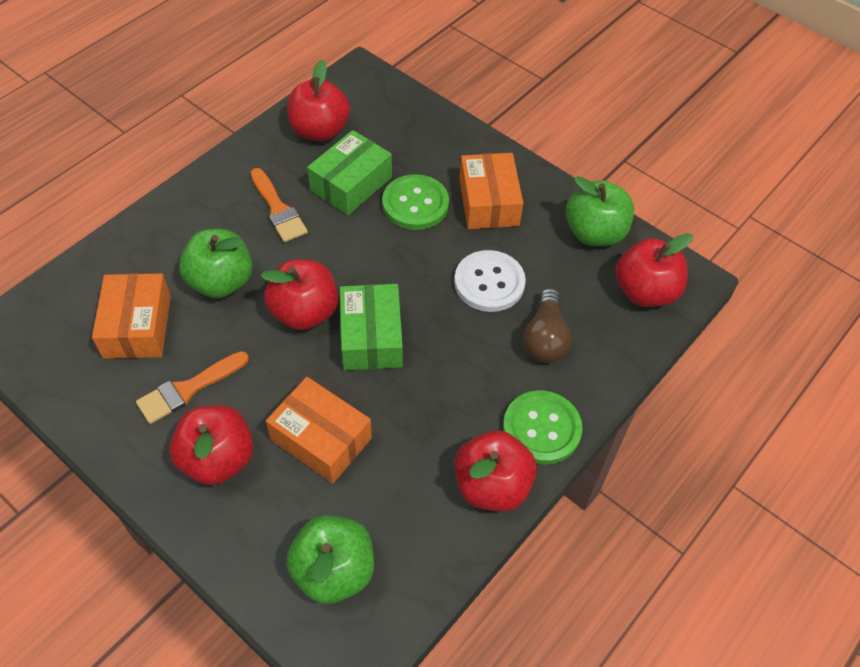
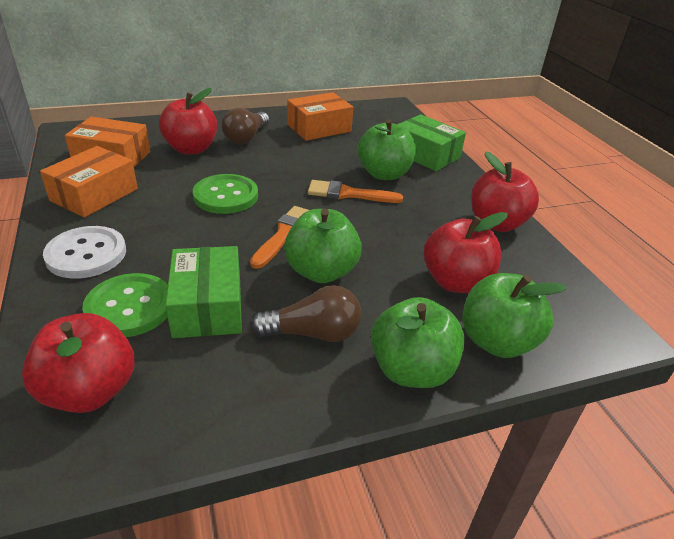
brown light bulb: 1 -> 2
green apple: 3 -> 4
red apple: 5 -> 4

